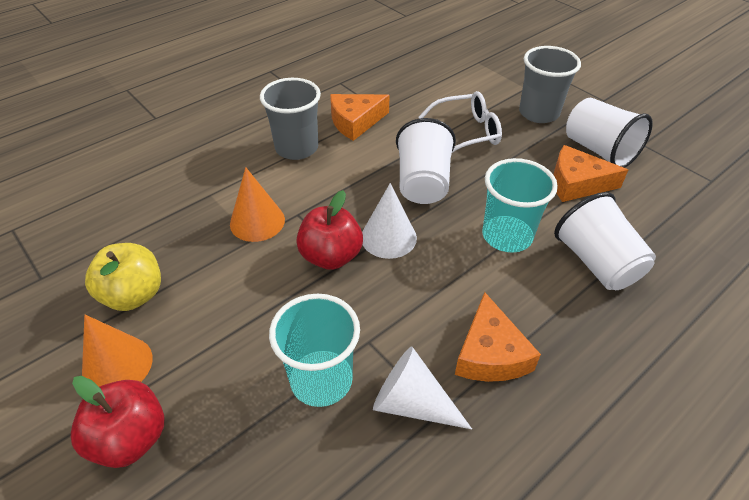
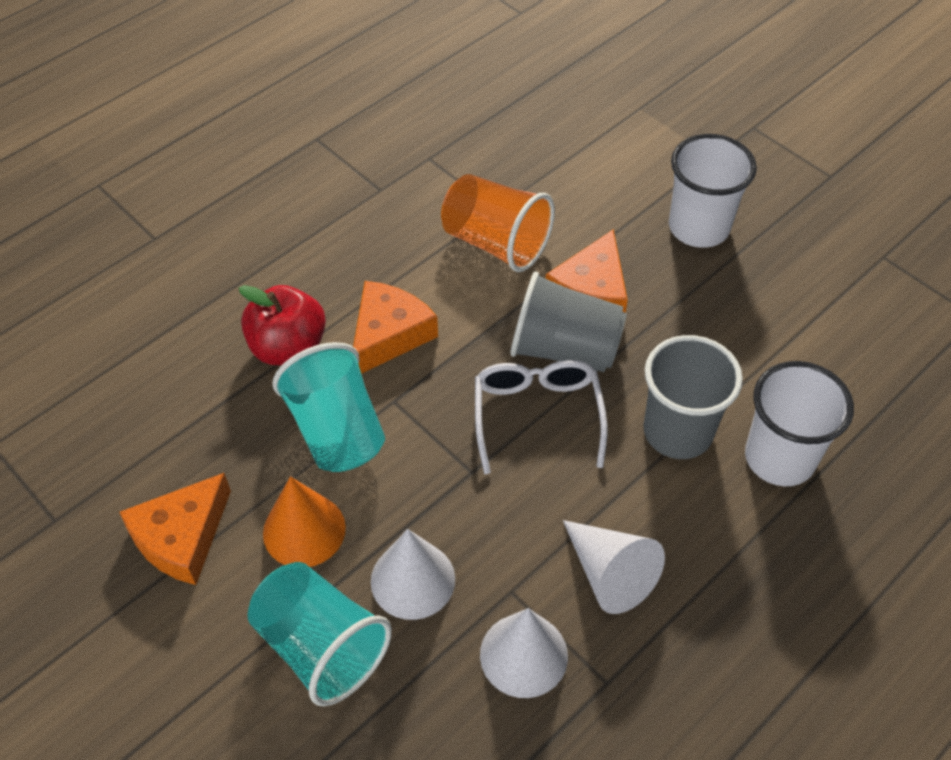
orange cone: 2 -> 1
orange cup: 0 -> 1
red apple: 2 -> 1
white cone: 2 -> 3
white cup: 3 -> 2
yellow apple: 1 -> 0

